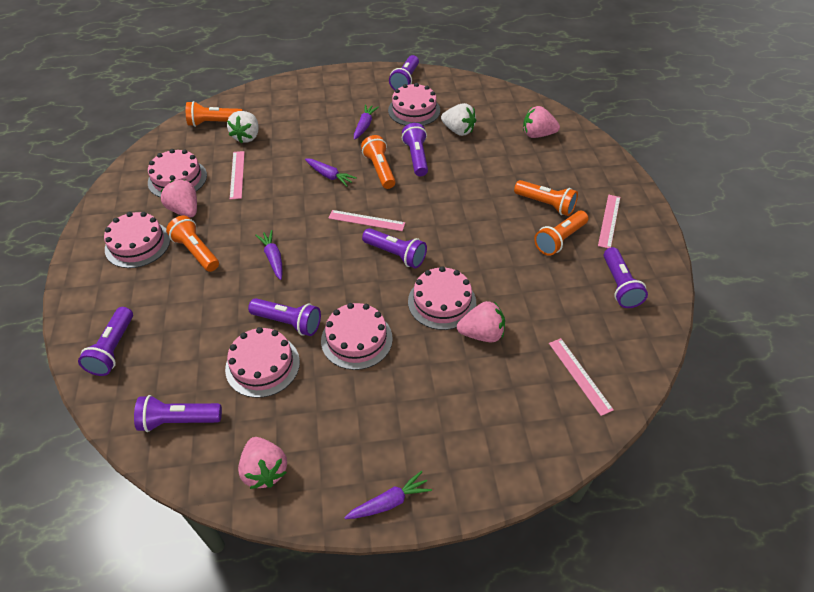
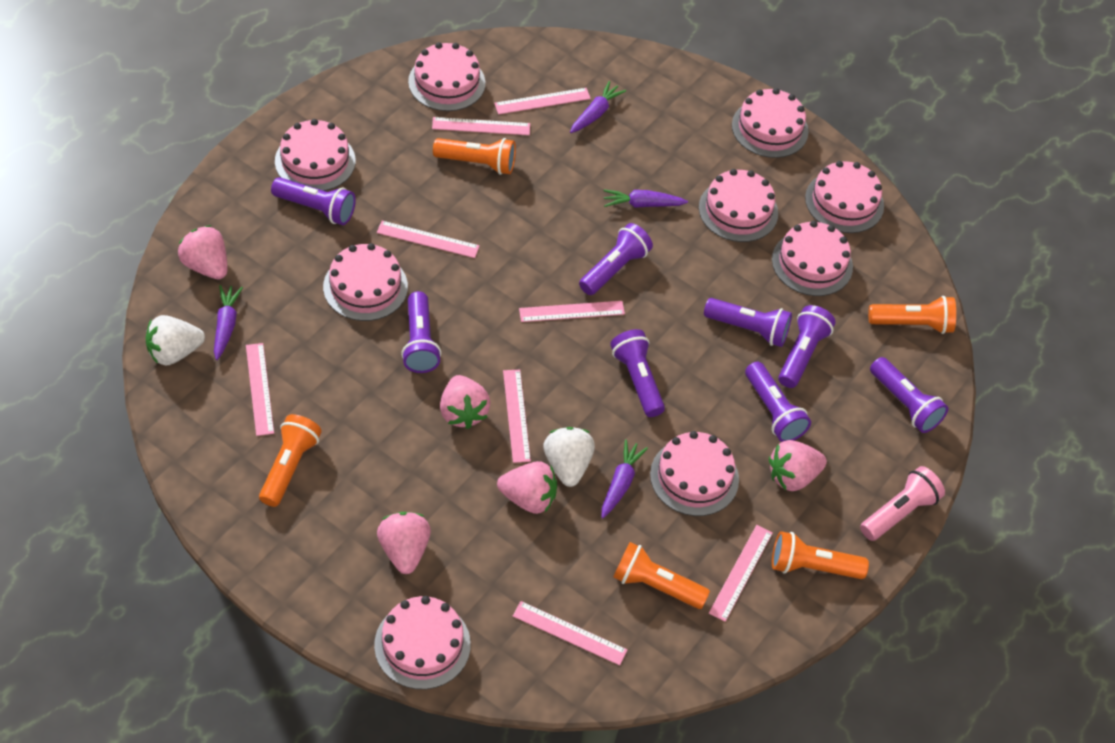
pink cake: 6 -> 9
pink flashlight: 0 -> 1
pink ruler: 4 -> 8
pink strawberry: 4 -> 5
purple flashlight: 7 -> 8

